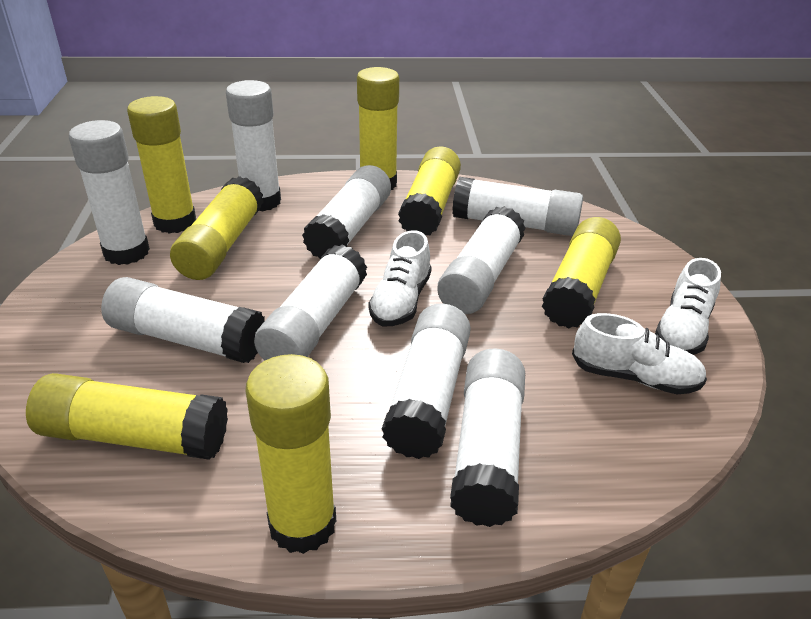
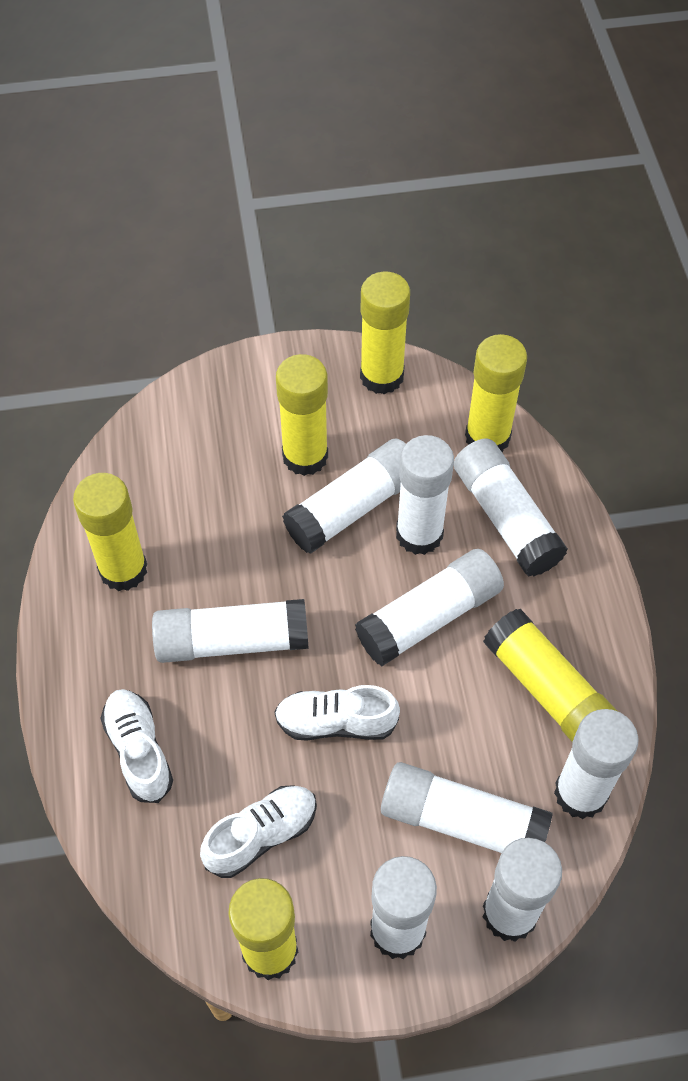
yellow glue stick: 7 -> 6

